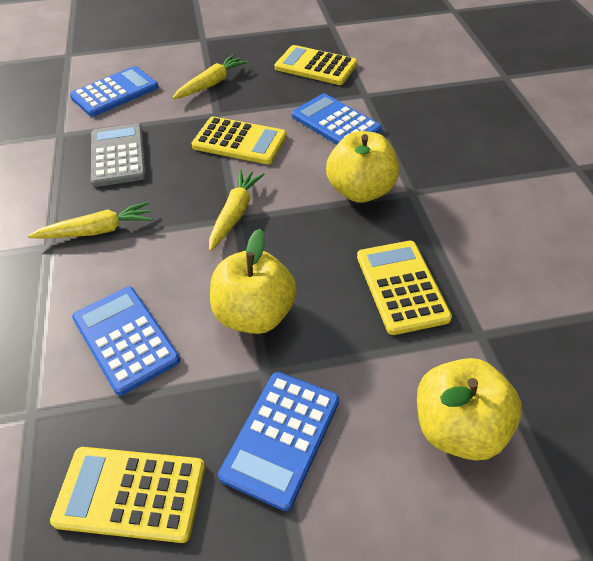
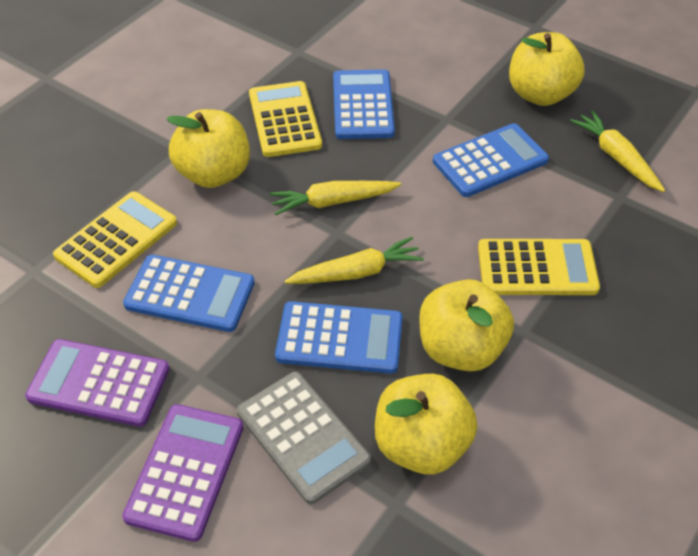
purple calculator: 0 -> 2
yellow apple: 3 -> 4
yellow calculator: 4 -> 3

